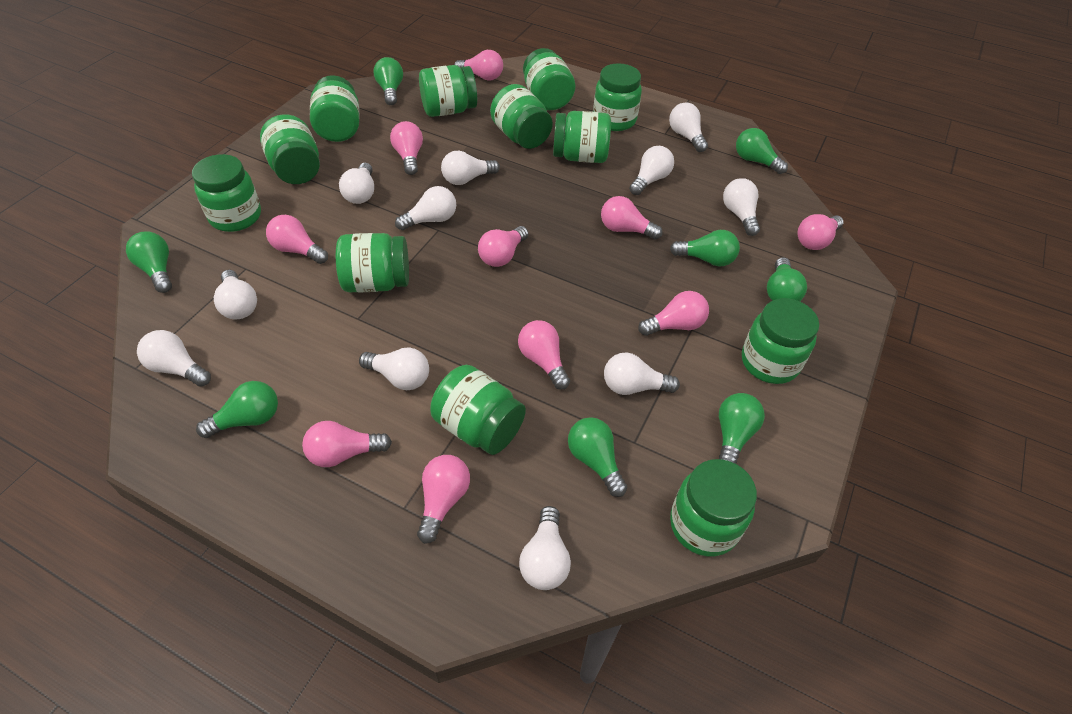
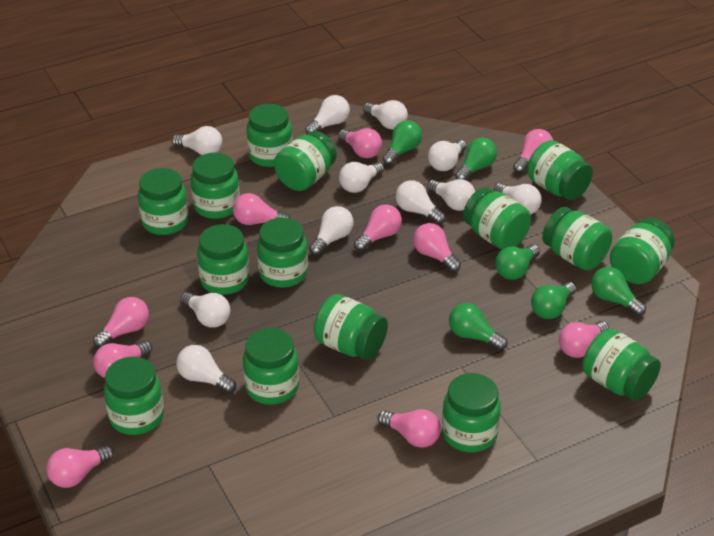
green jar: 12 -> 15
green light bulb: 8 -> 6

